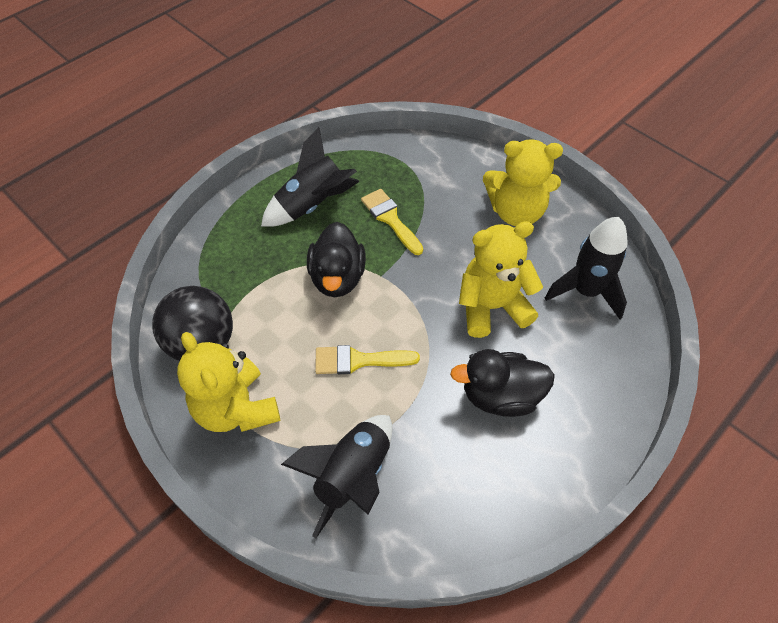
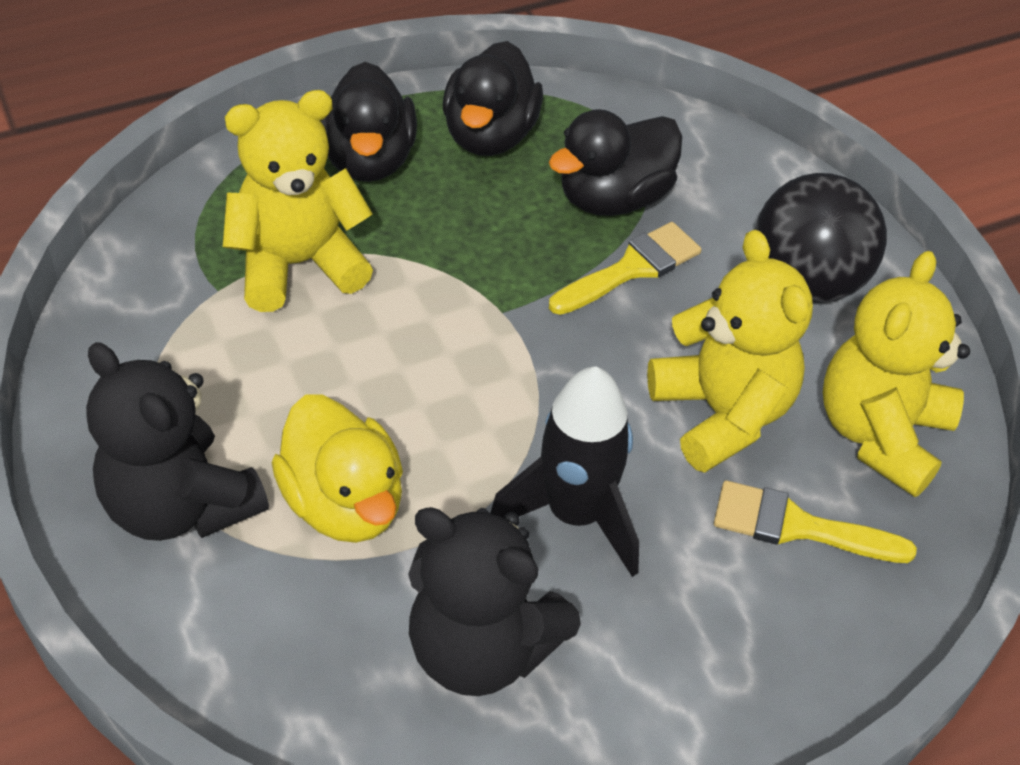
black duck: 2 -> 3
black rocket: 3 -> 1
black teddy bear: 0 -> 2
yellow duck: 0 -> 1

